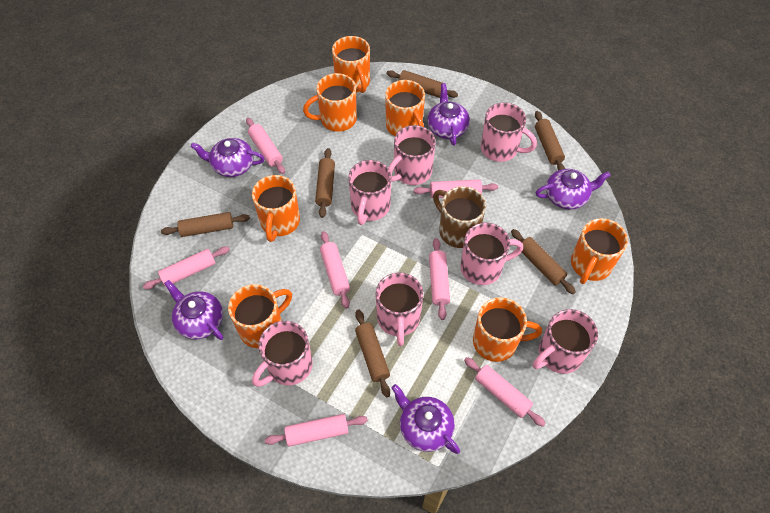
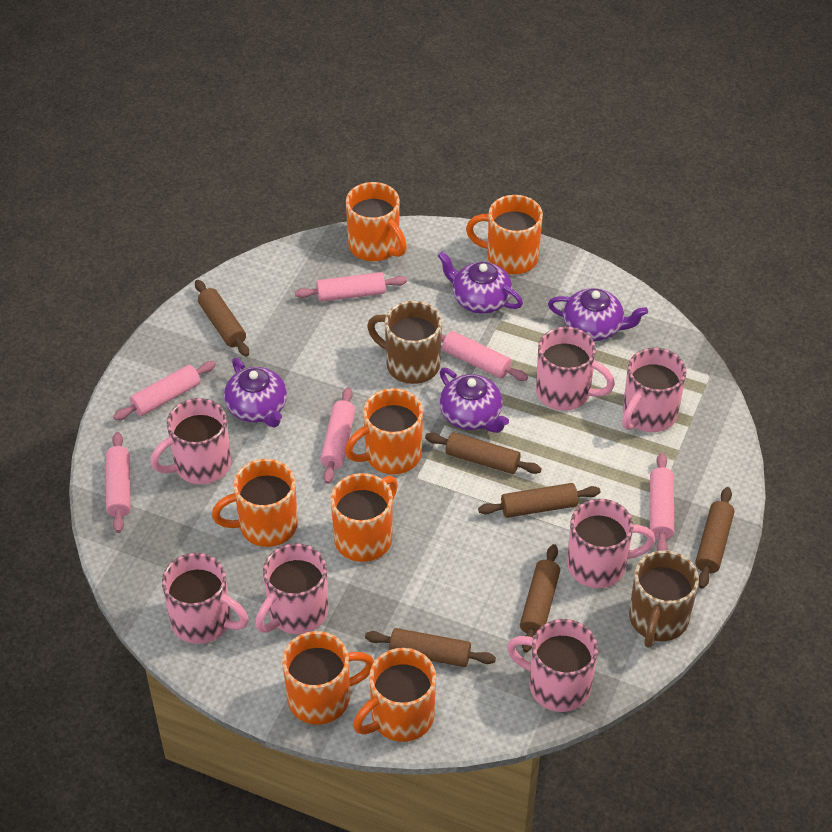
brown mug: 1 -> 2
pink rolling pin: 7 -> 6
purple teapot: 5 -> 4

